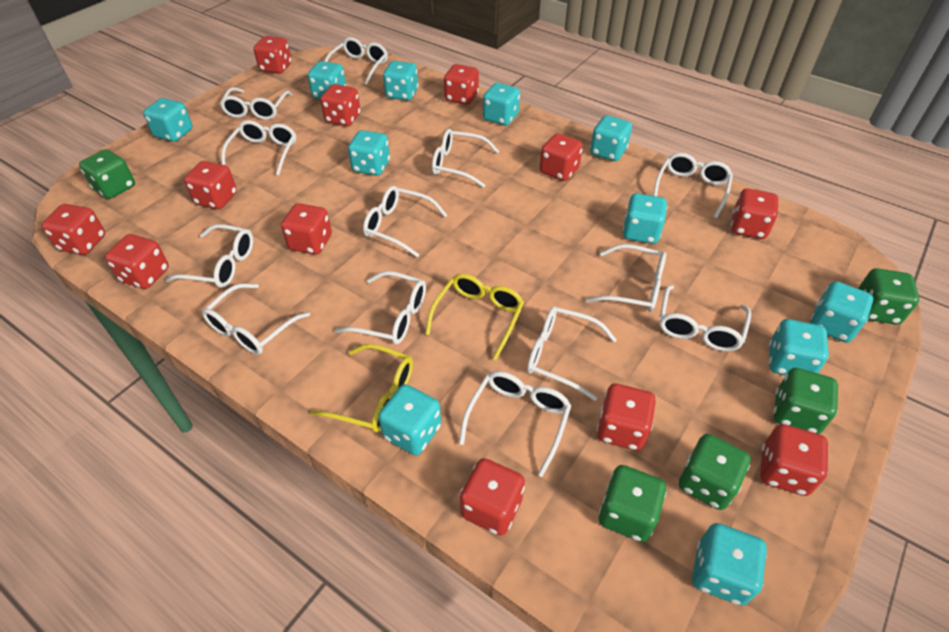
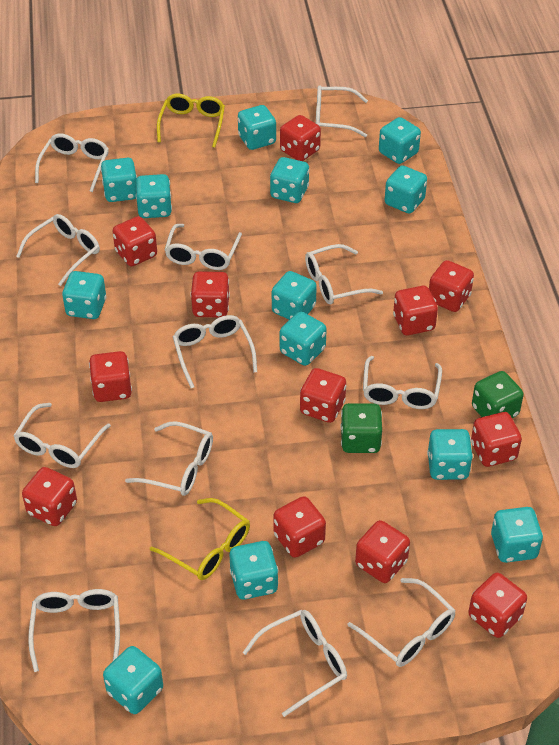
green dice: 5 -> 2
turquoise dice: 11 -> 13
white glasses: 13 -> 12

